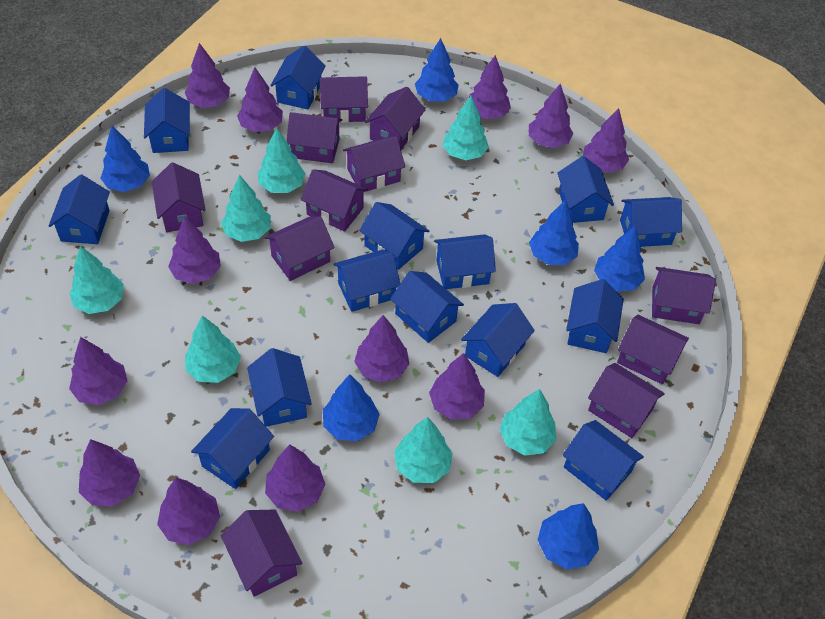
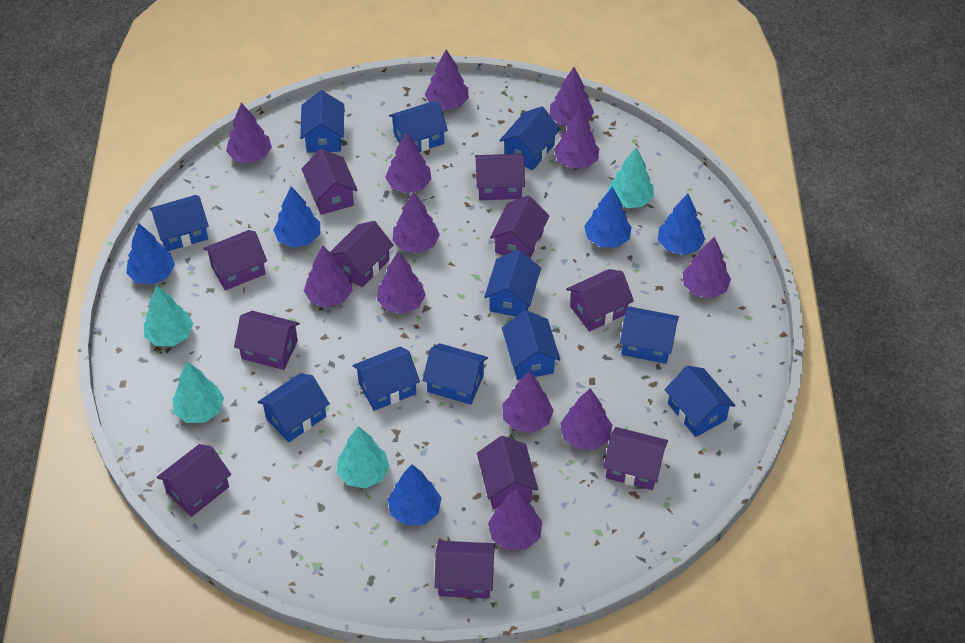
blue house: 14 -> 11
blue tree: 6 -> 5
turquoise tree: 7 -> 4

